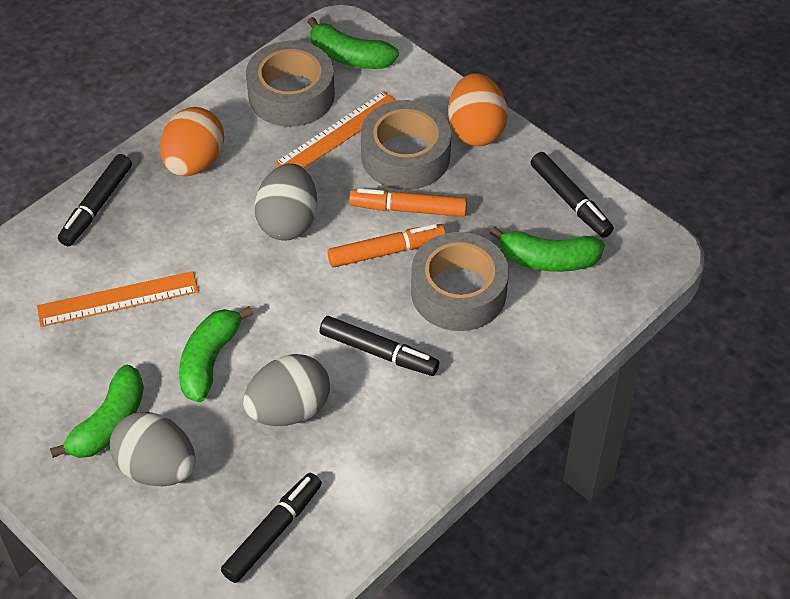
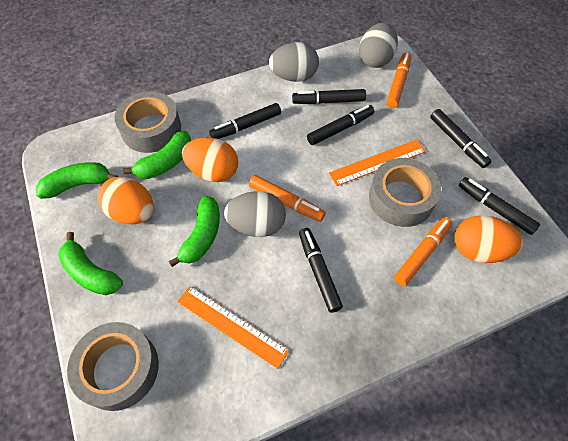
black marker: 4 -> 6
orange egg: 2 -> 3
orange marker: 2 -> 3

